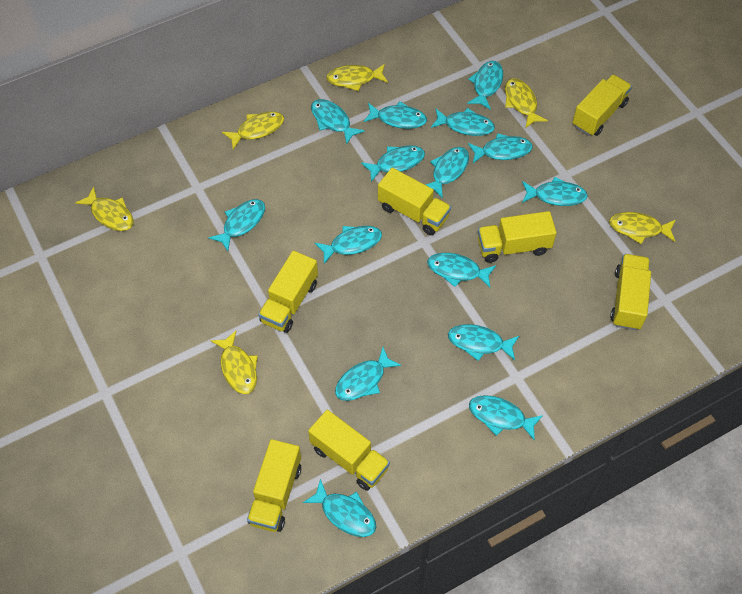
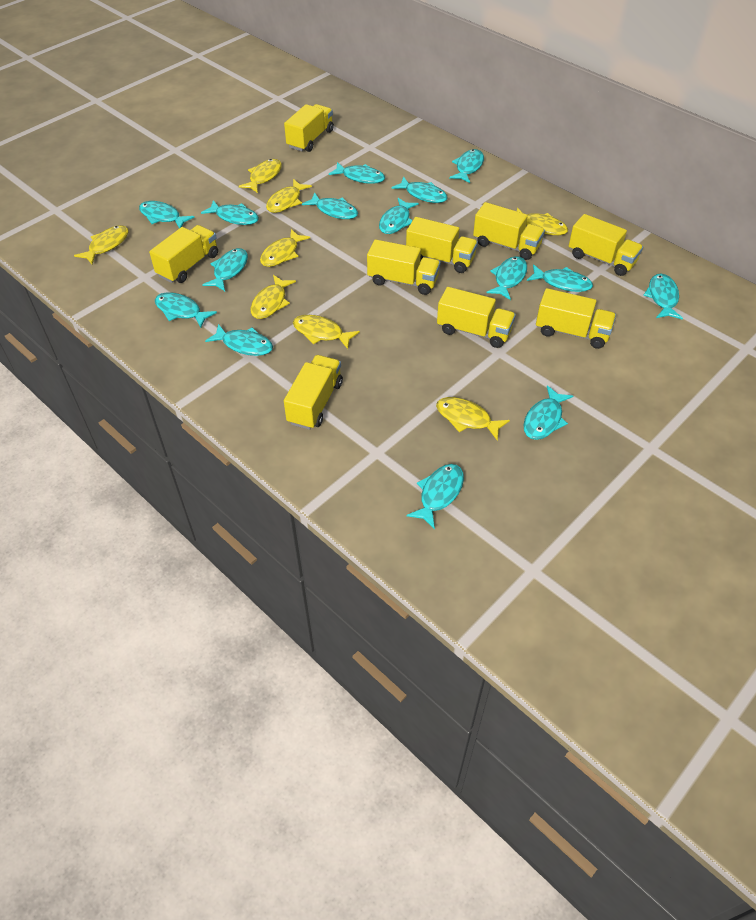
yellow fish: 6 -> 8
yellow truck: 7 -> 9

